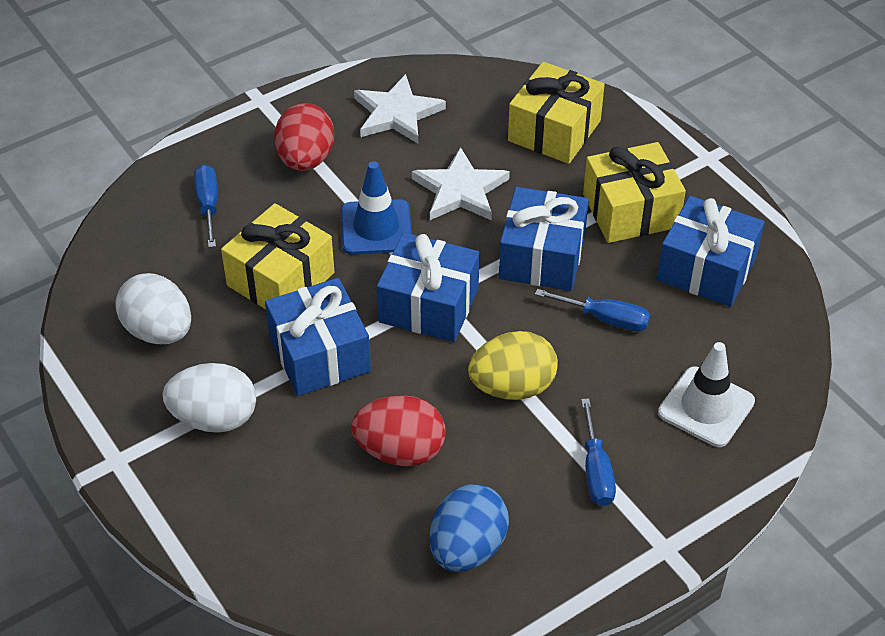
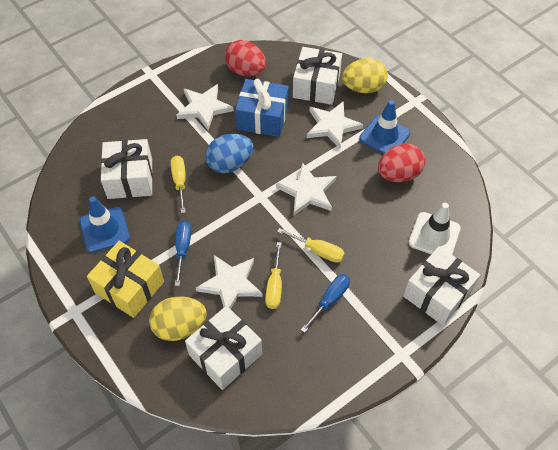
blue gift: 4 -> 1
blue screwdriver: 3 -> 2
blue traffic cone: 1 -> 2
white egg: 2 -> 0
white gift: 0 -> 4
white star: 2 -> 4
yellow egg: 1 -> 2
yellow gift: 3 -> 1
yellow screwdriver: 0 -> 3

